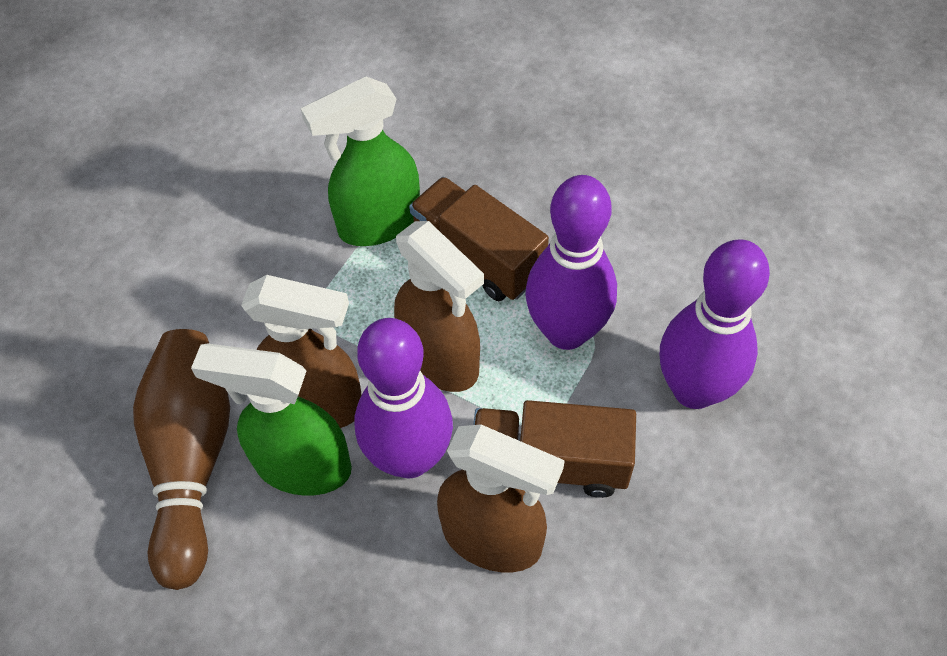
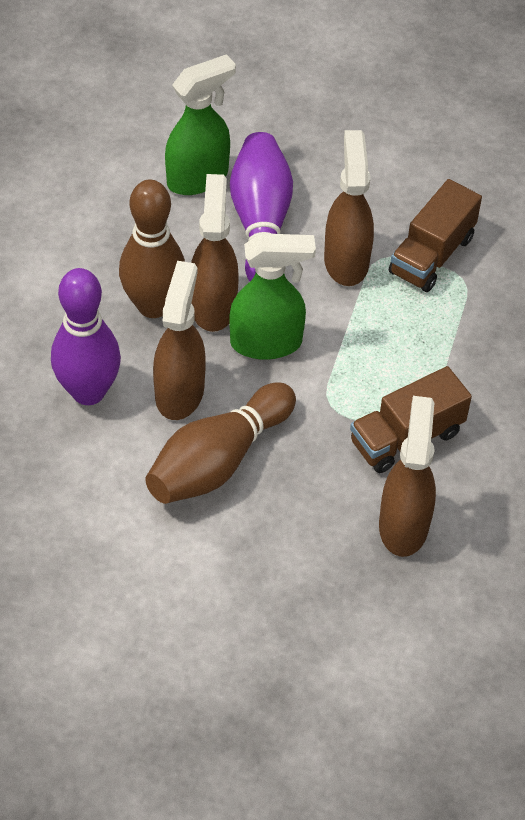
brown bowling pin: 1 -> 2
brown spray bottle: 3 -> 4
purple bowling pin: 3 -> 2

